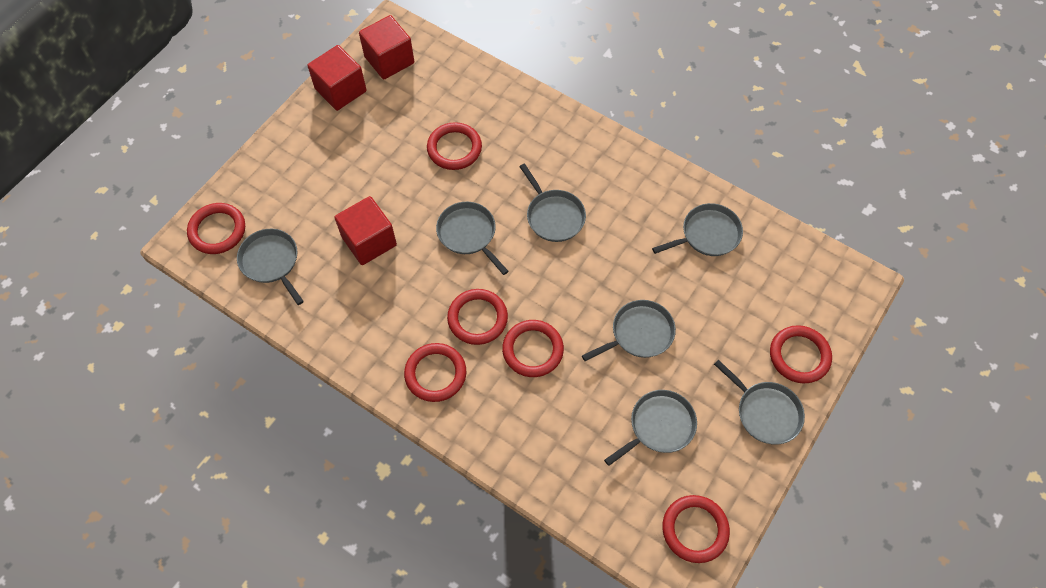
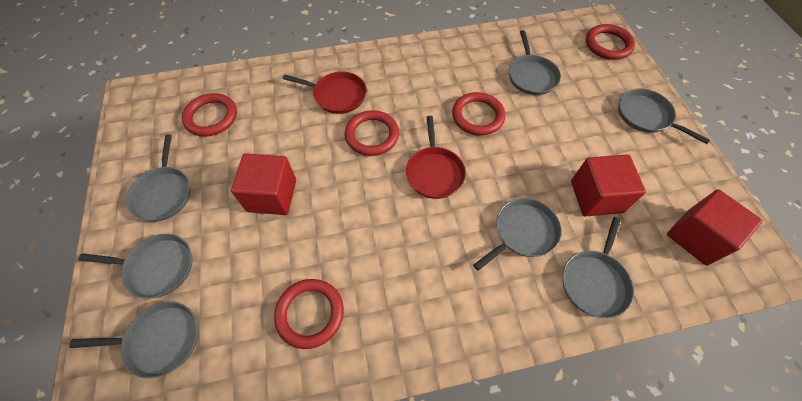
red pan: 0 -> 2
red ring: 7 -> 5

